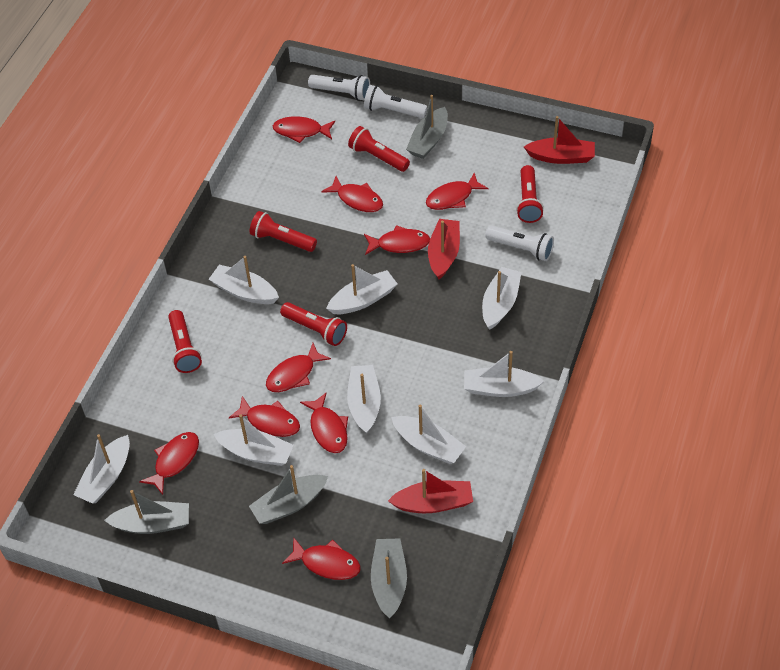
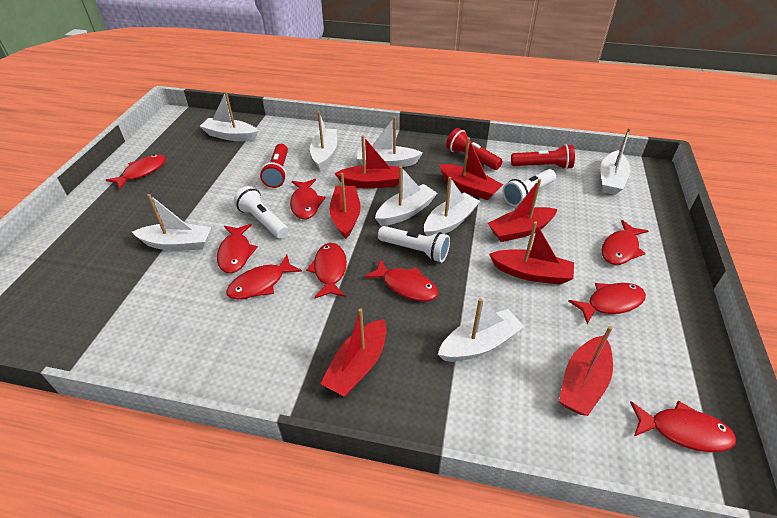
grey boat: 4 -> 0
red boat: 3 -> 7
red flashlight: 5 -> 3

